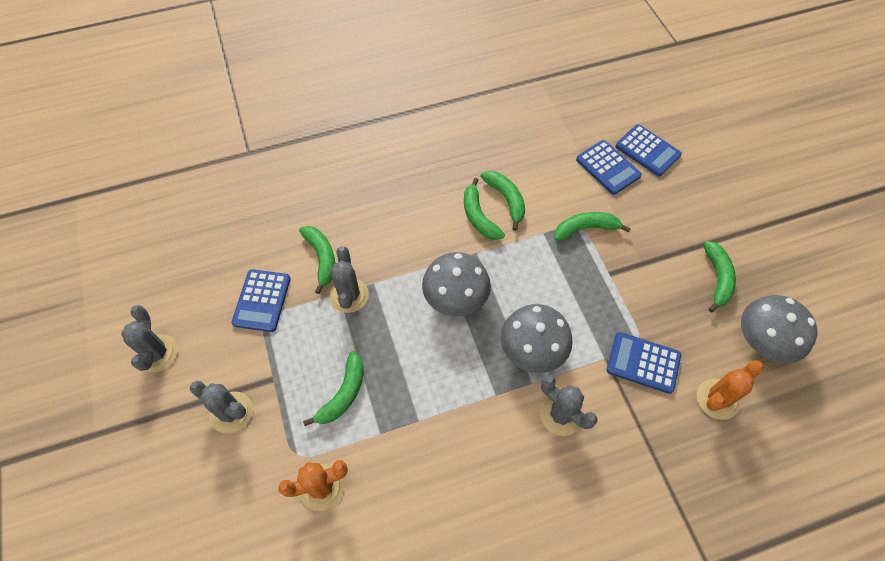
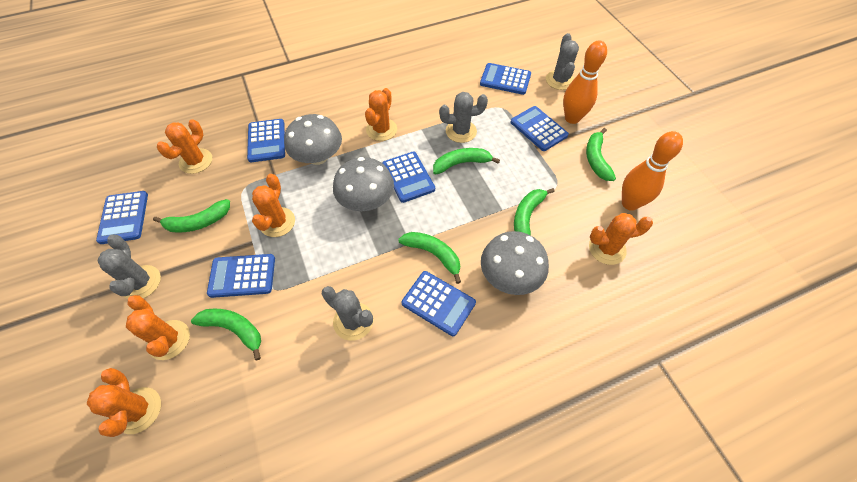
blue calculator: 4 -> 7
orange bowling pin: 0 -> 2
orange cactus: 2 -> 6

